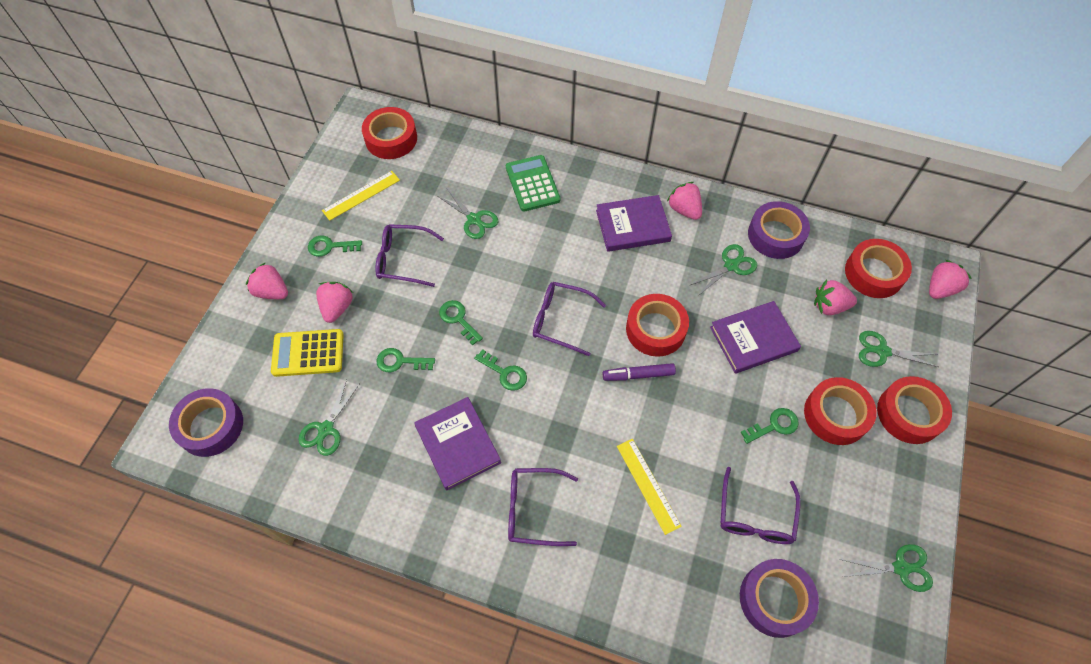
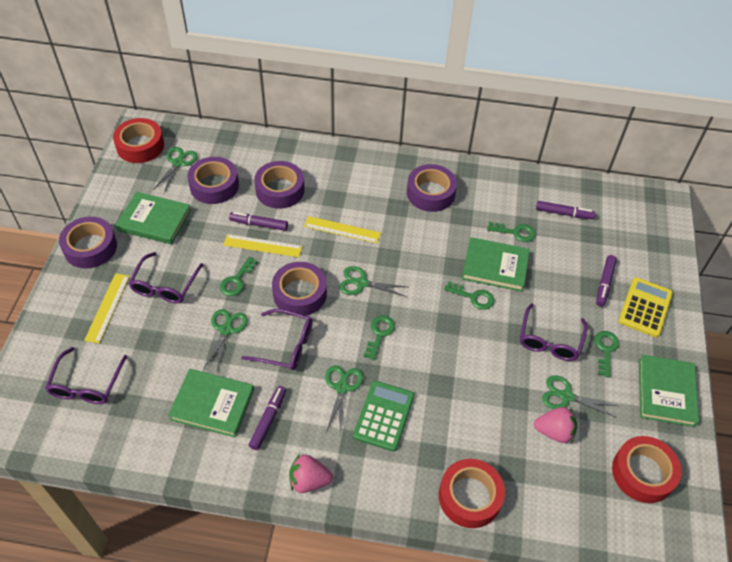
green book: 0 -> 4
pink strawberry: 5 -> 2
purple book: 3 -> 0
purple marker: 1 -> 4
purple tape: 3 -> 5
red tape: 5 -> 3
yellow ruler: 2 -> 3

